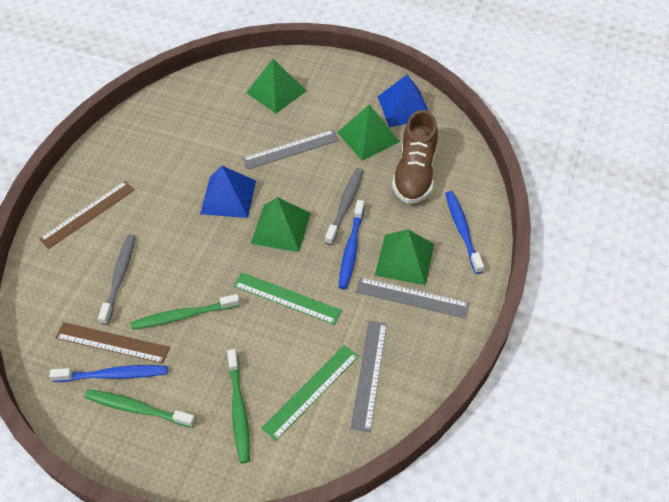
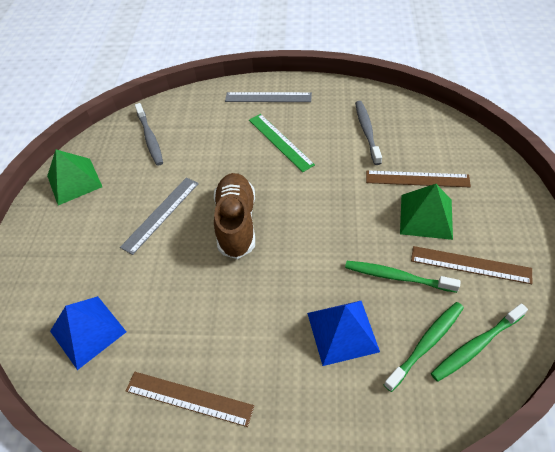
blue toothbrush: 3 -> 0
brown ruler: 2 -> 3
green pyramid: 4 -> 2
green ruler: 2 -> 1
grey ruler: 3 -> 2

